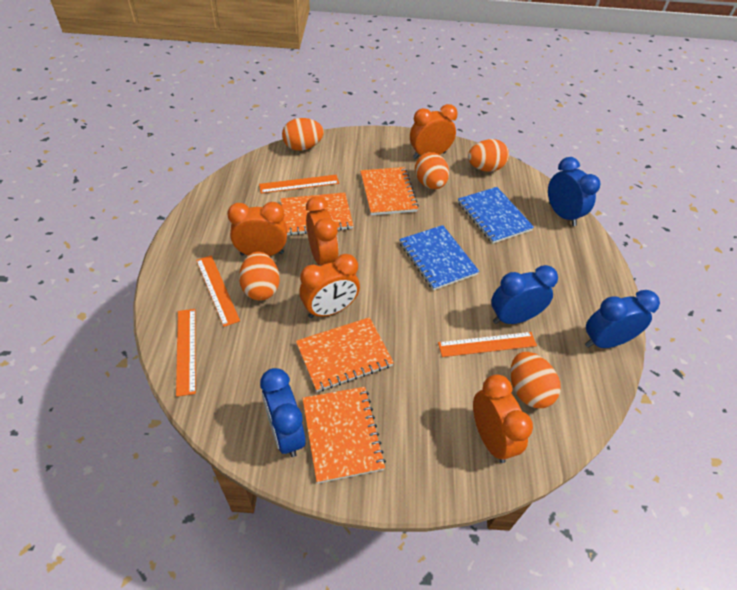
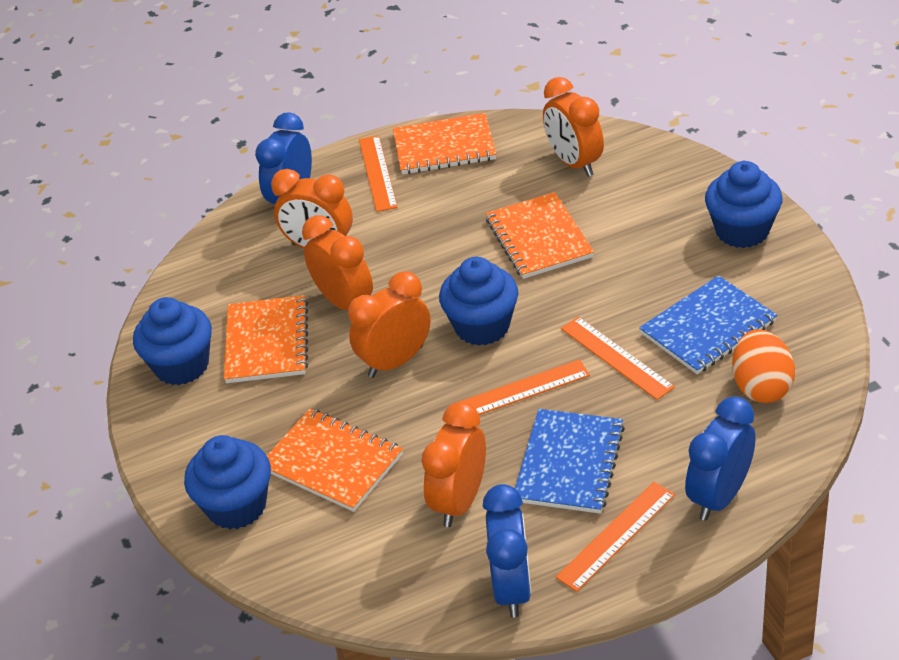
blue clock: 4 -> 3
blue cupcake: 0 -> 4
orange egg: 5 -> 1

